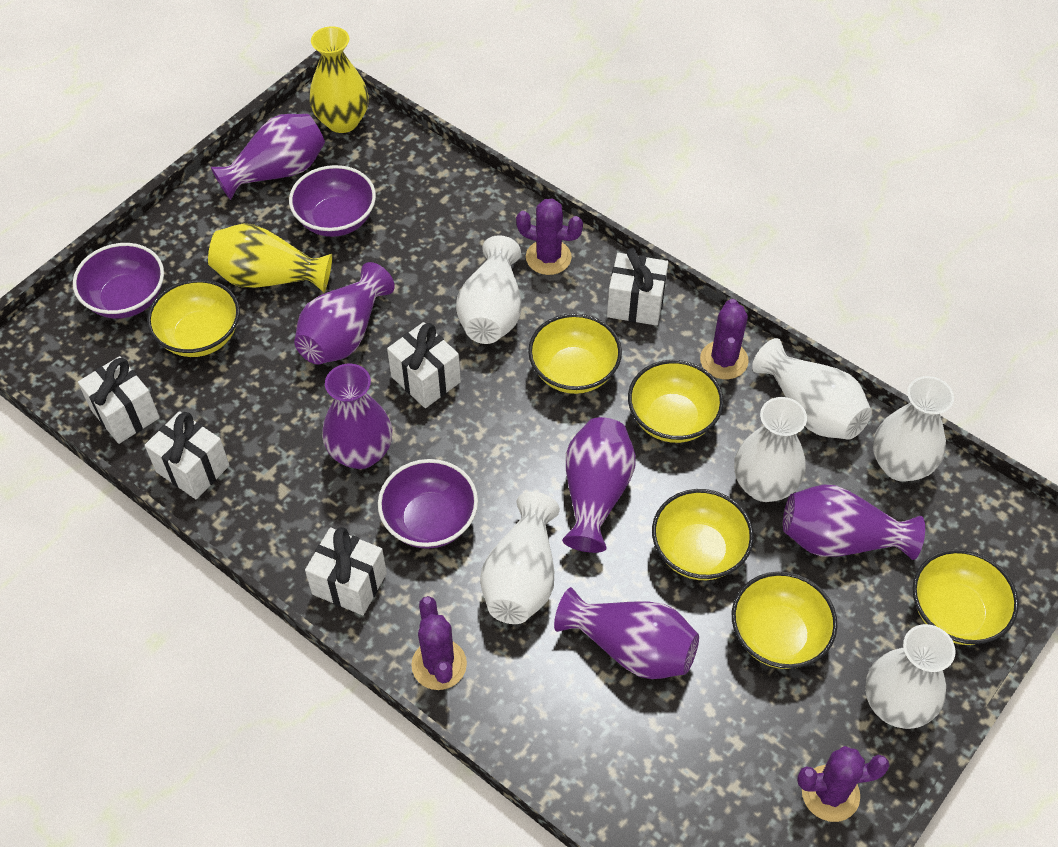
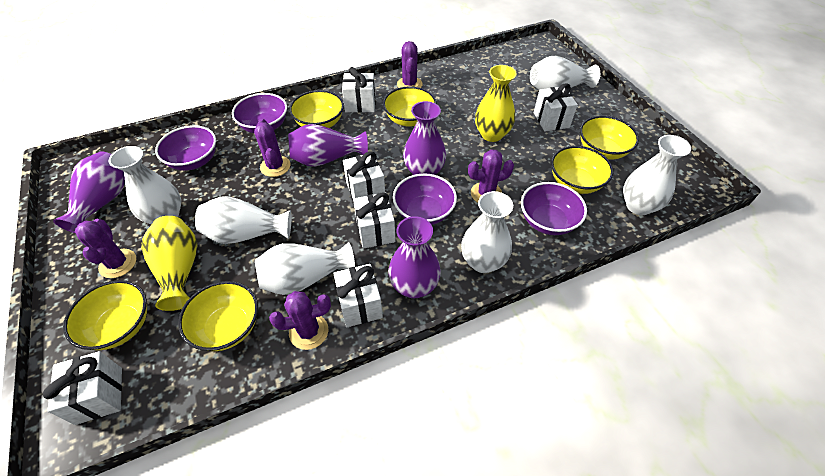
purple bowl: 3 -> 4
purple cactus: 4 -> 5
purple vase: 6 -> 4
white gift: 5 -> 6

